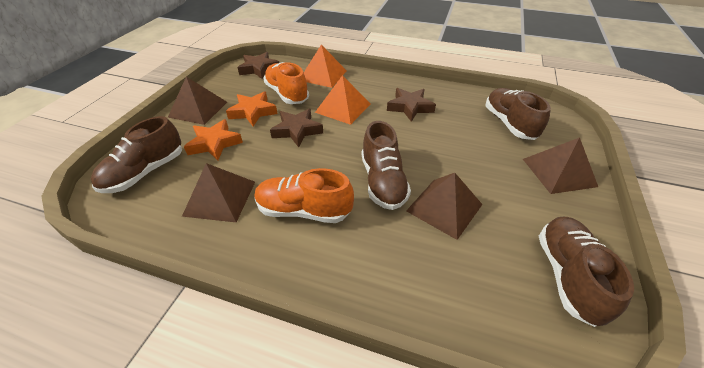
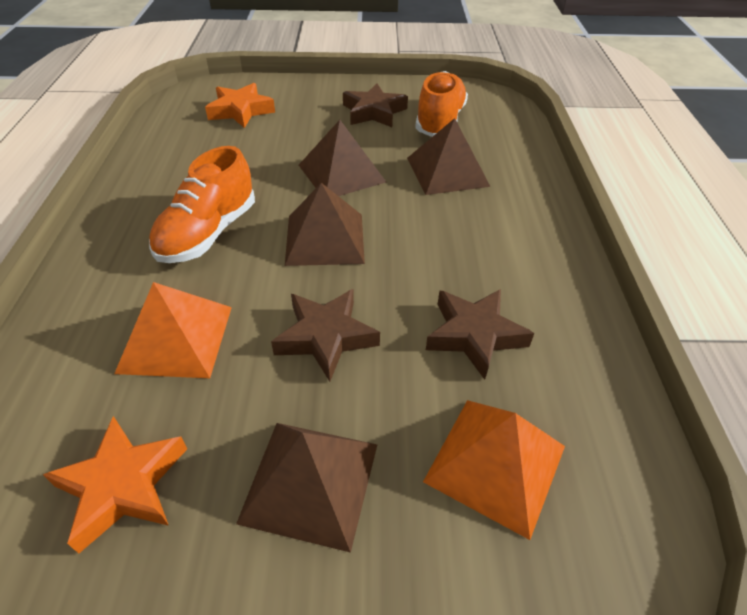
brown shoe: 4 -> 0

